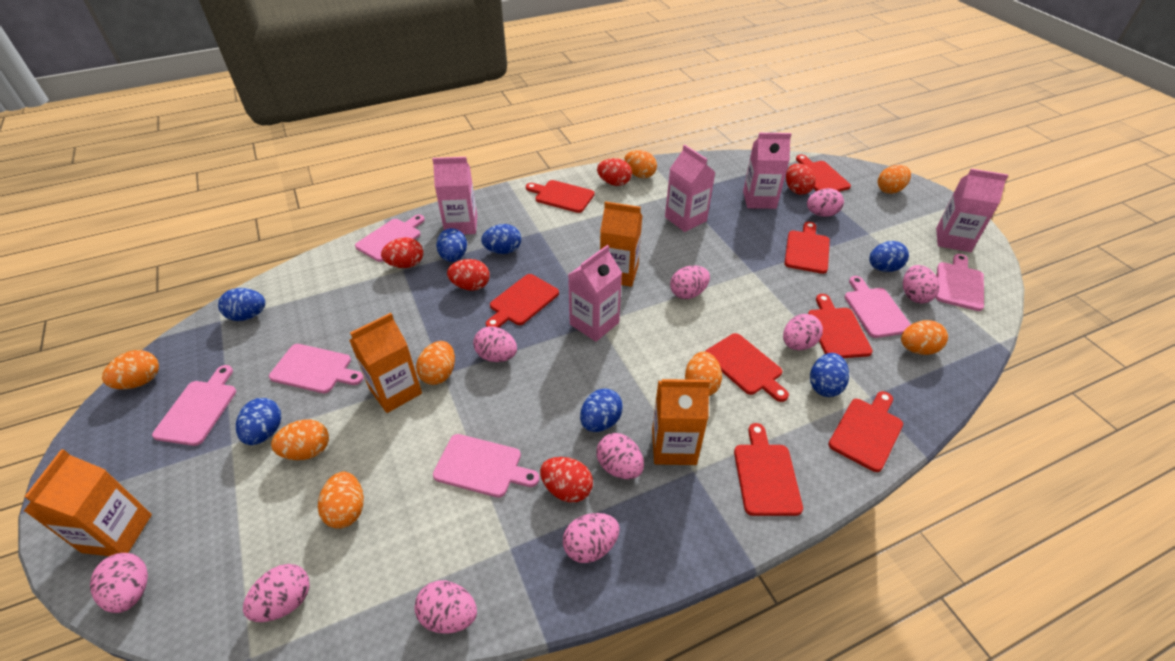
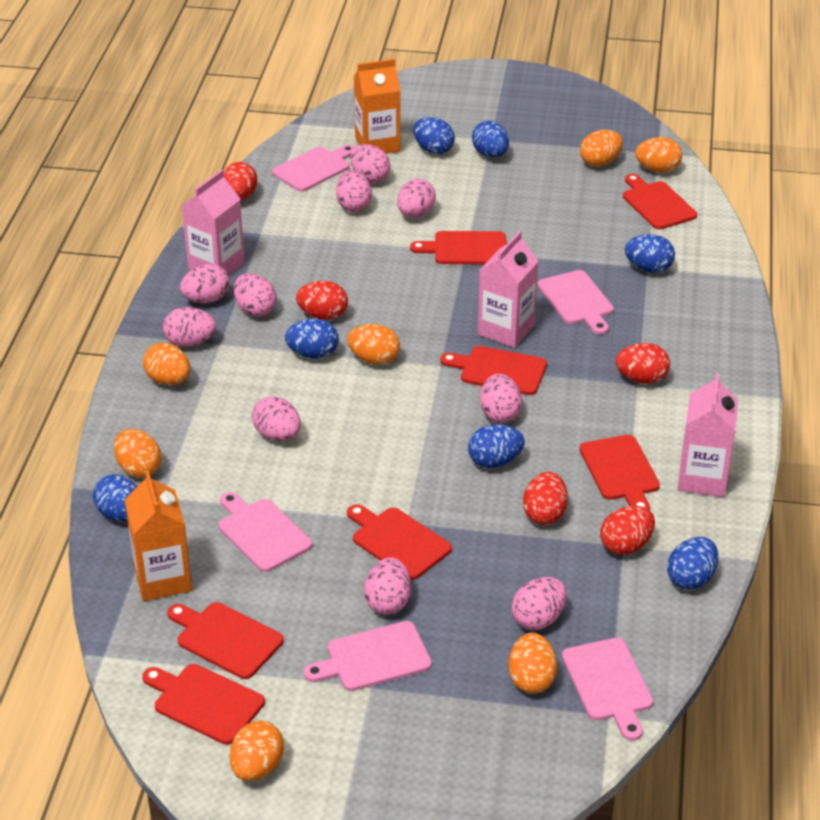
orange carton: 4 -> 2
orange egg: 8 -> 7
pink carton: 5 -> 3
pink cutting board: 6 -> 5
red cutting board: 8 -> 7

